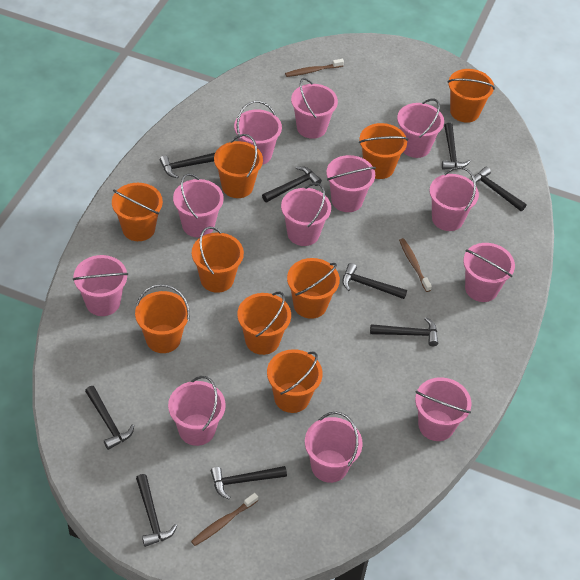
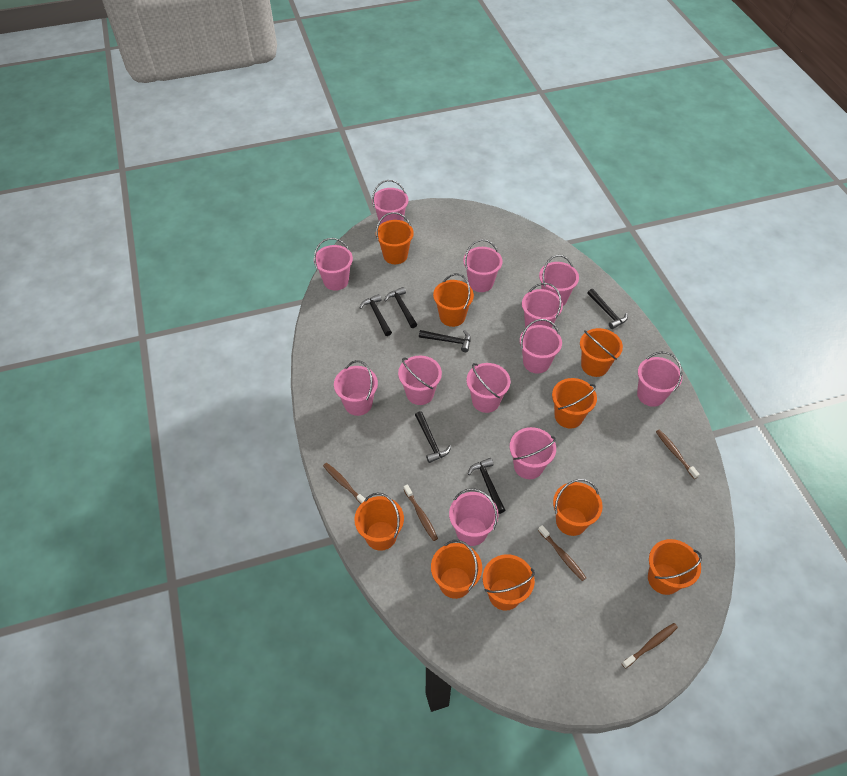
black hammer: 9 -> 6
brown toothbrush: 3 -> 5

